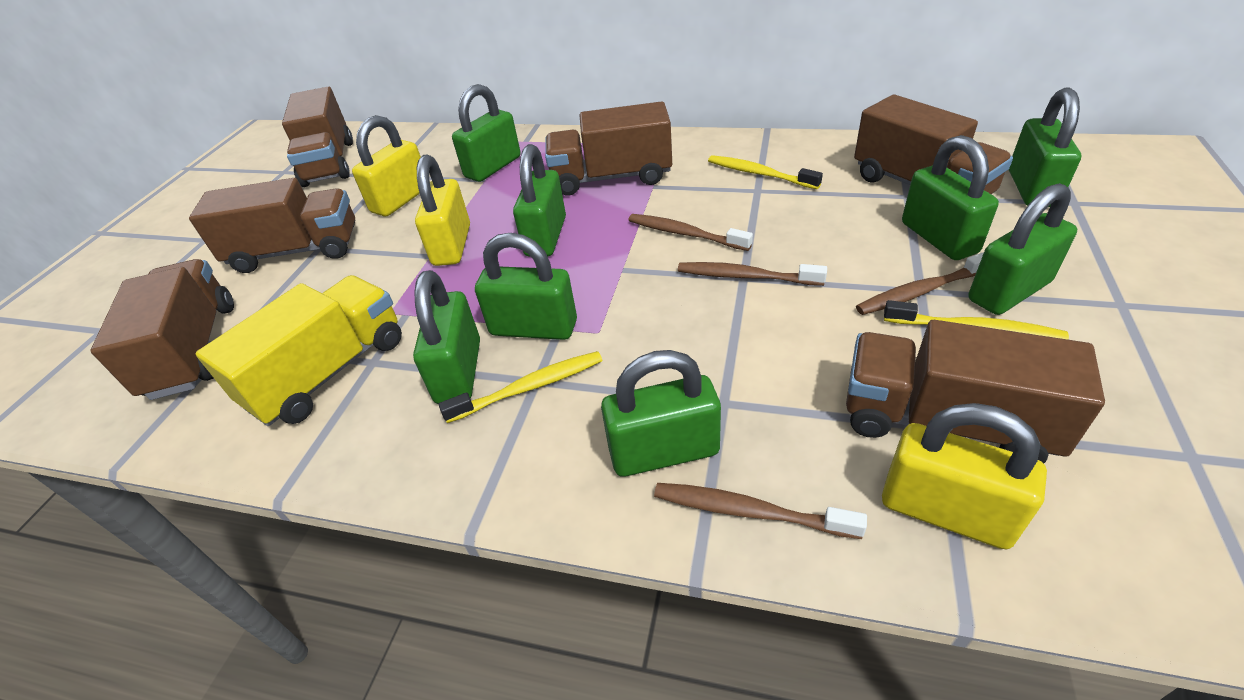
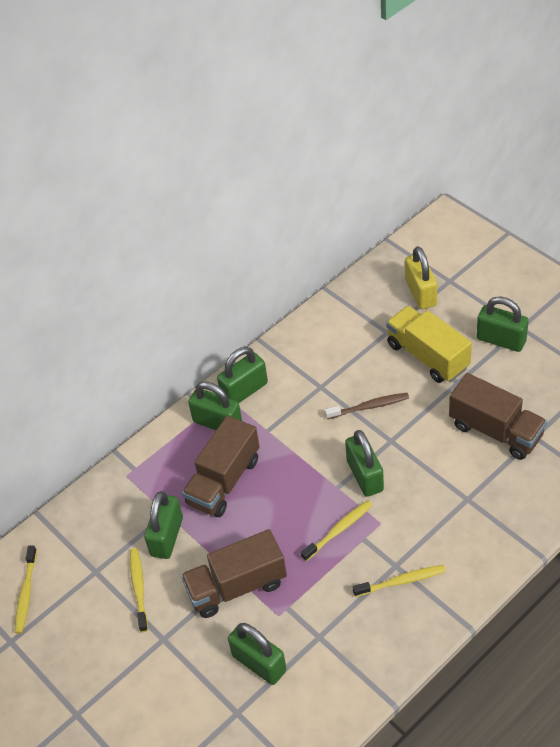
brown toothbrush: 4 -> 1
brown truck: 6 -> 3
green padlock: 8 -> 6
yellow padlock: 3 -> 1
yellow toothbrush: 3 -> 4

